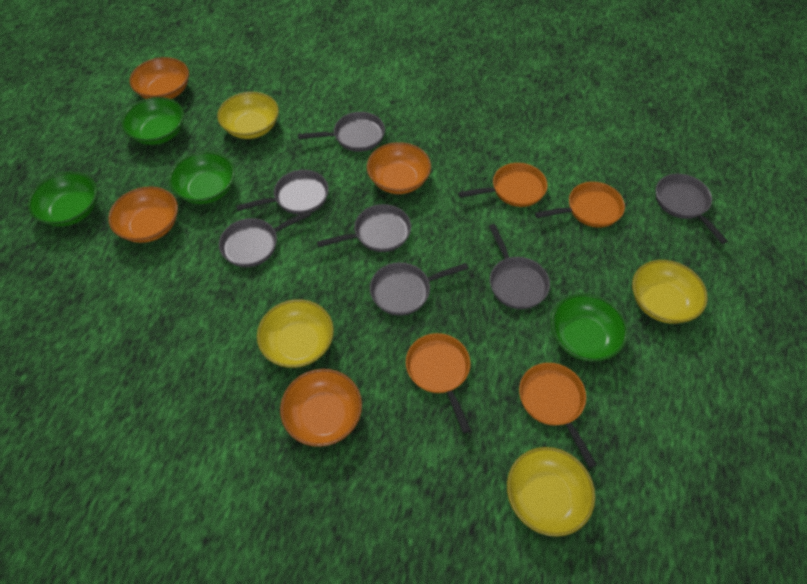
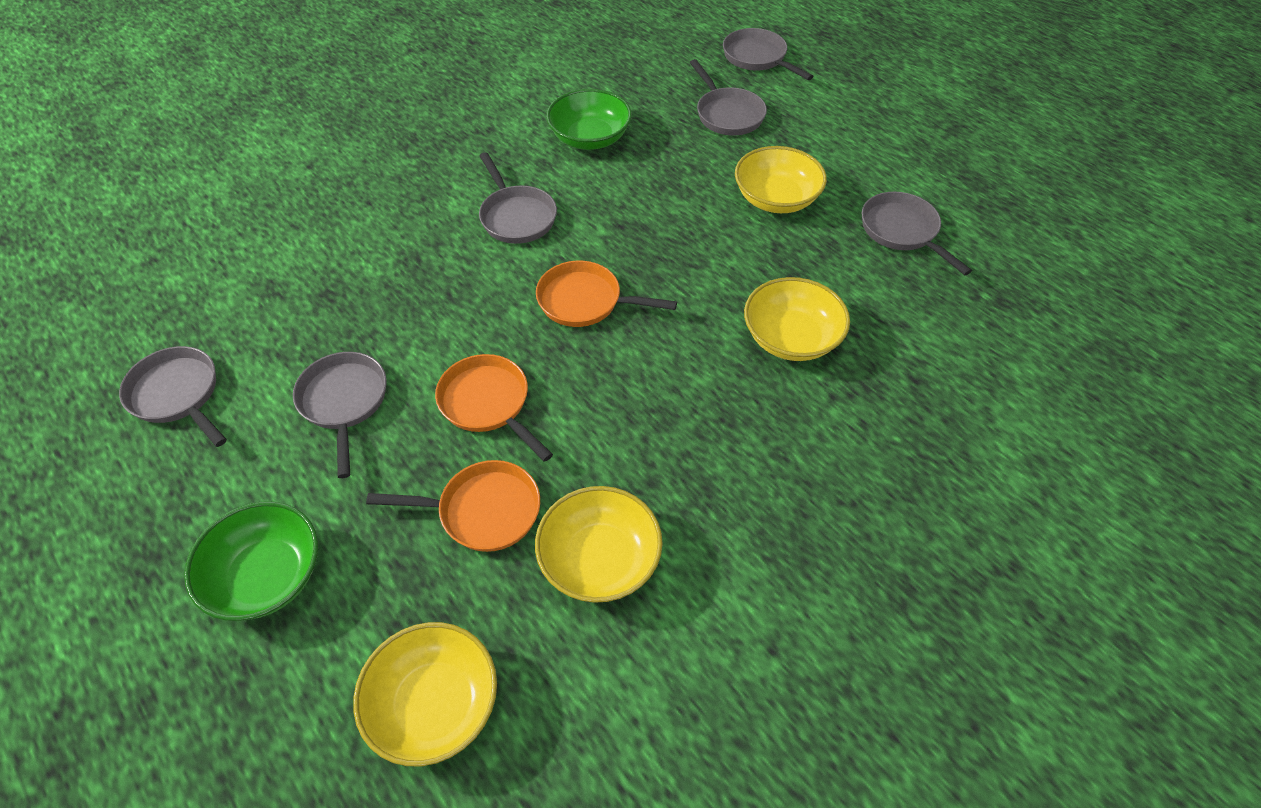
green bowl: 4 -> 2
grey pan: 7 -> 6
orange bowl: 4 -> 0
orange pan: 4 -> 3

